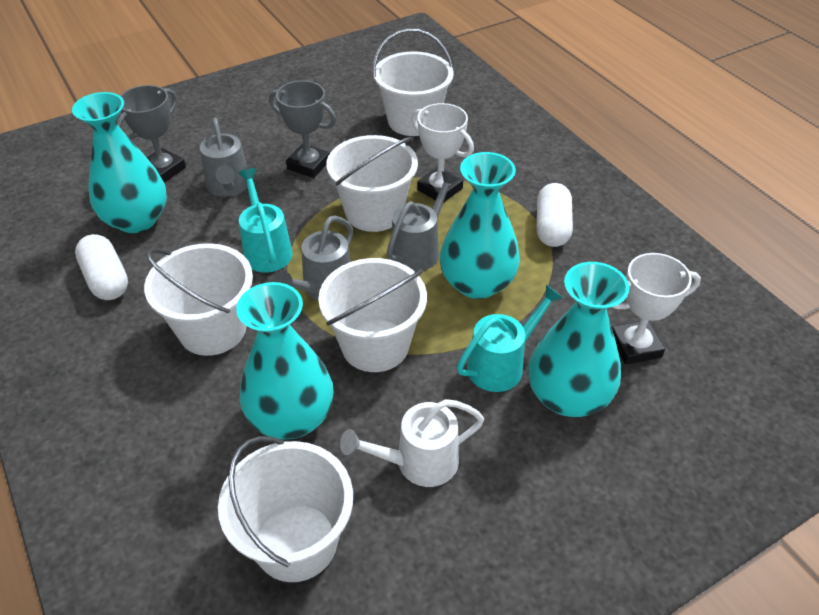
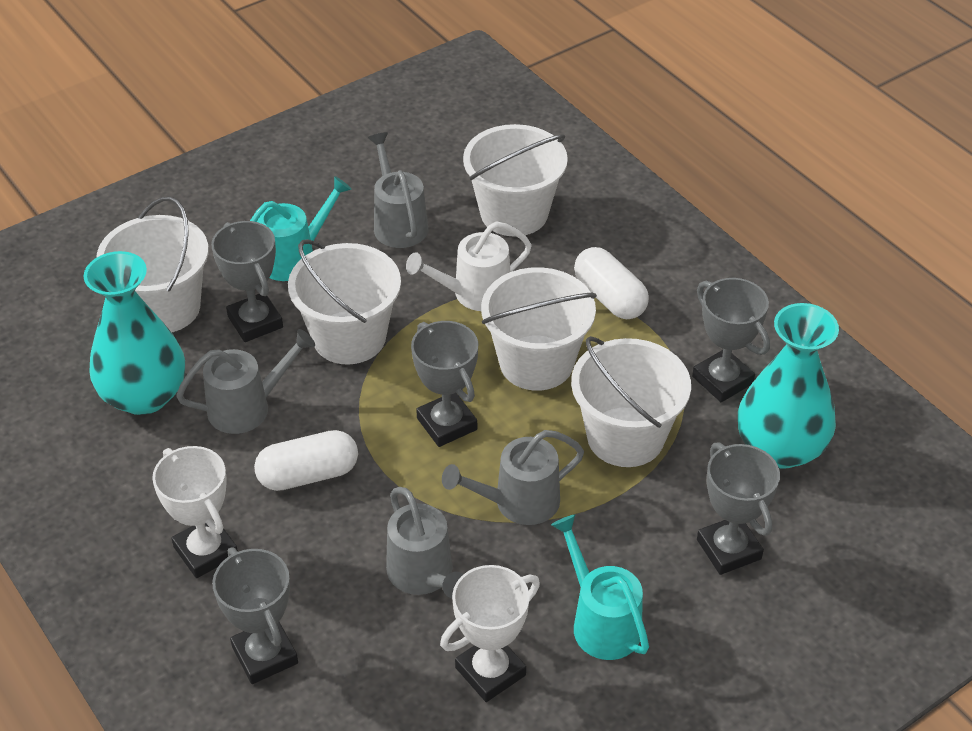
grey trophy: 2 -> 5
grey watering can: 3 -> 4
turquoise vase: 4 -> 2

